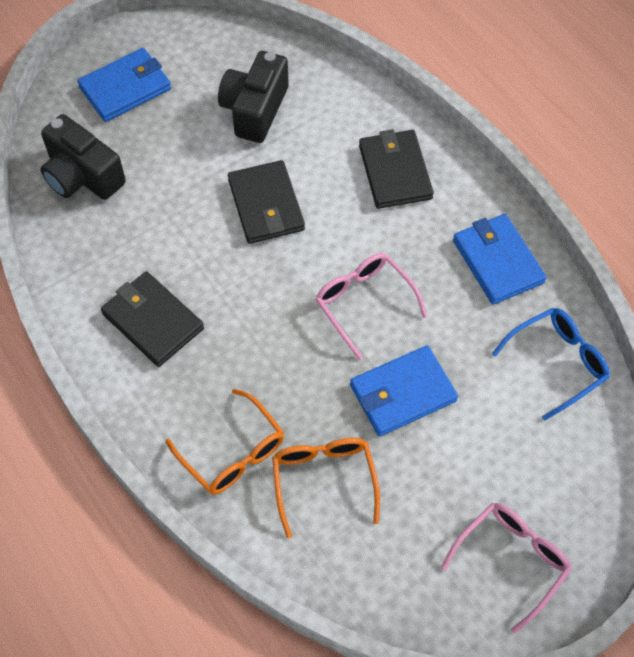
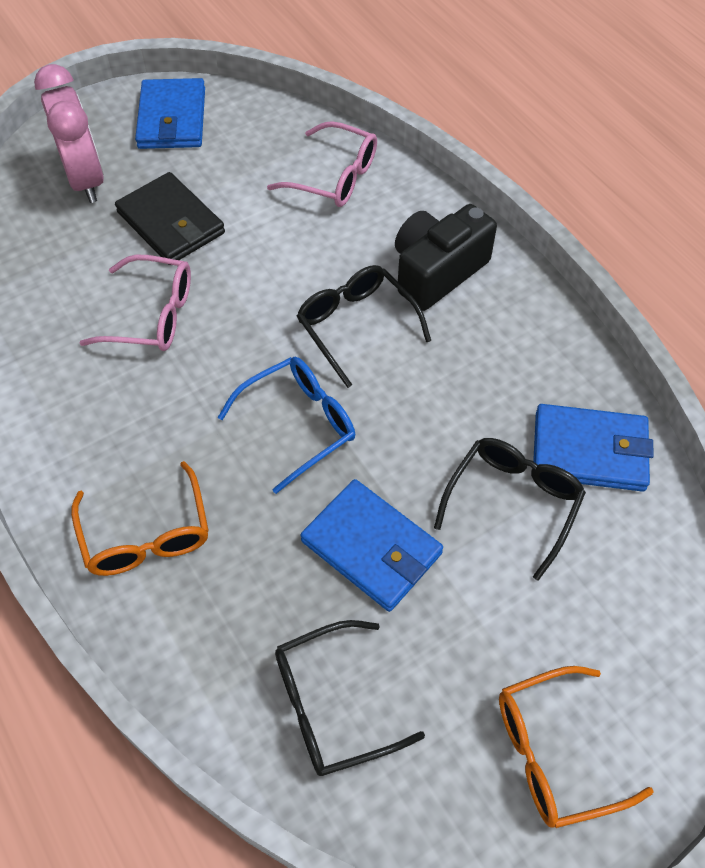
black camera: 2 -> 1
black glasses: 0 -> 3
black wallet: 3 -> 1
pink clock: 0 -> 1

